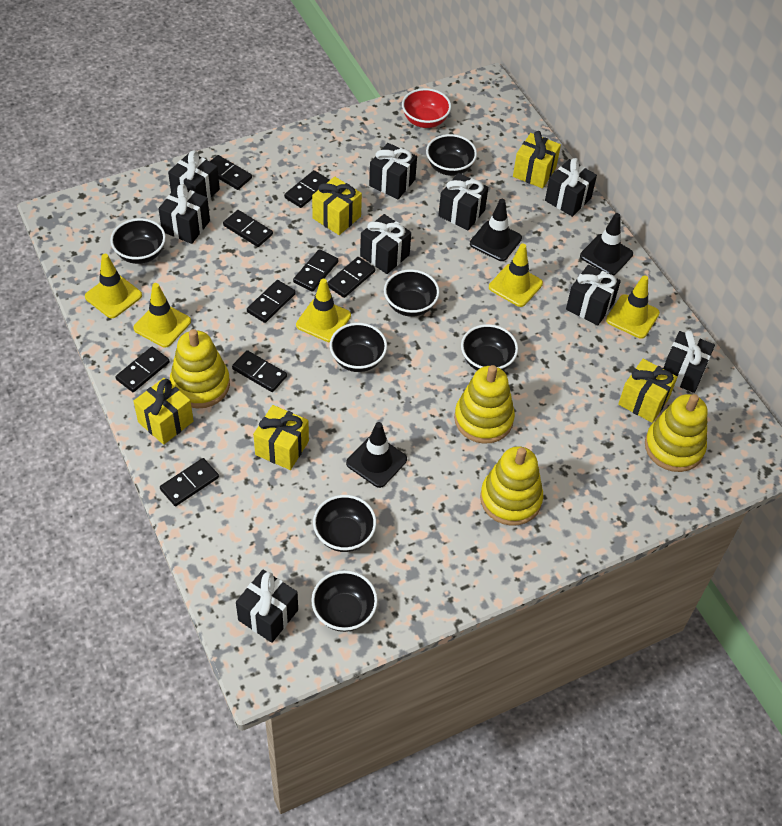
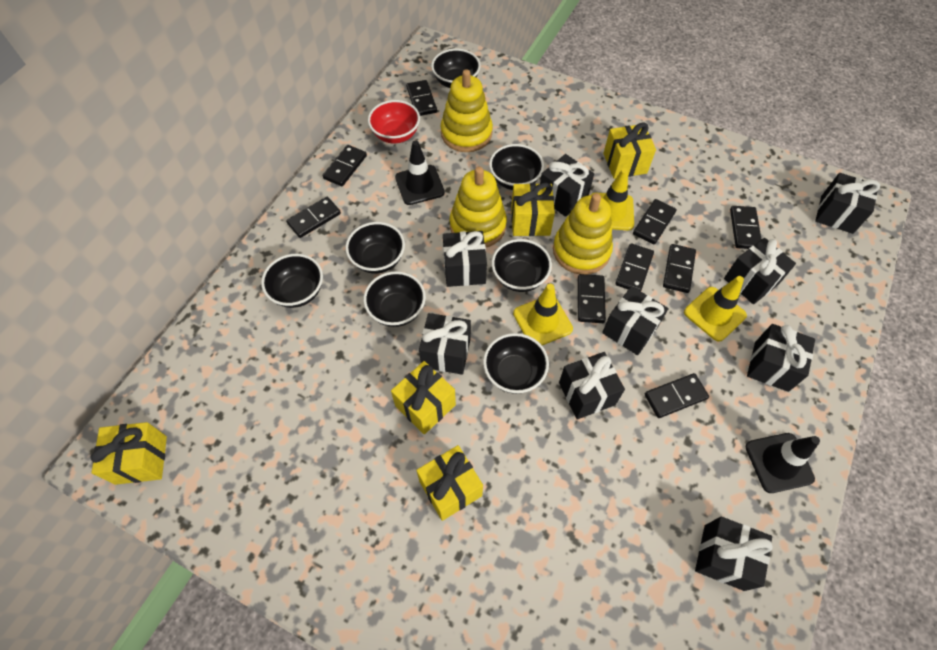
black traffic cone: 3 -> 2
yellow stacking toy: 4 -> 3
yellow traffic cone: 5 -> 3

